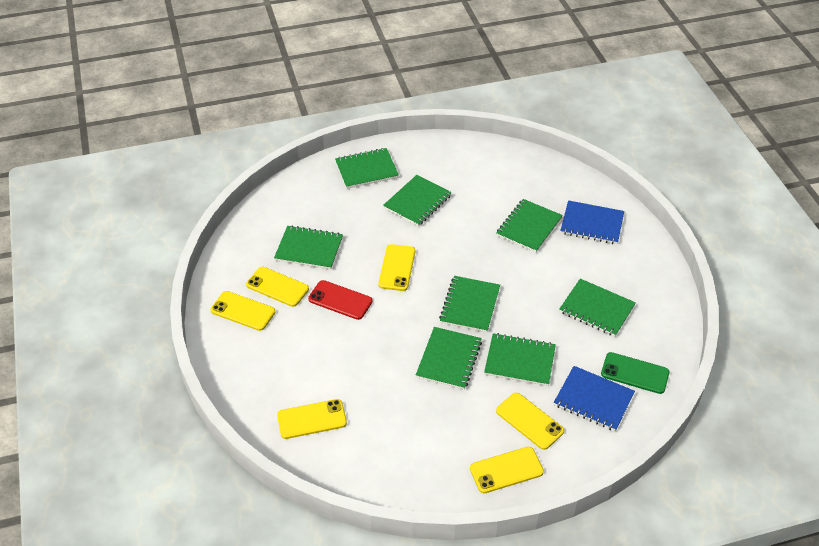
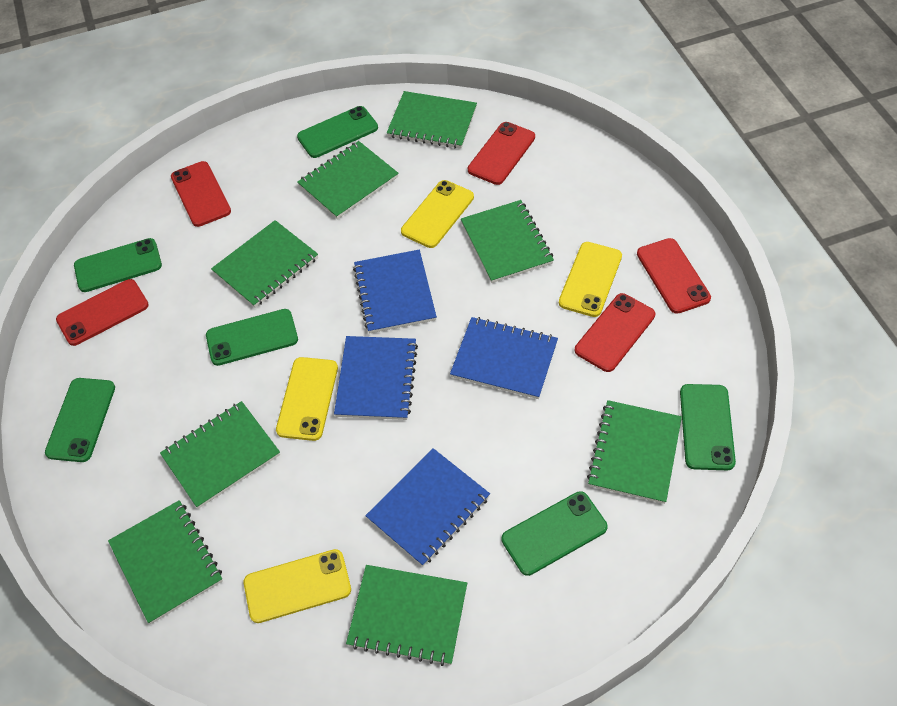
blue notebook: 2 -> 4
green phone: 1 -> 6
red phone: 1 -> 5
yellow phone: 6 -> 4

